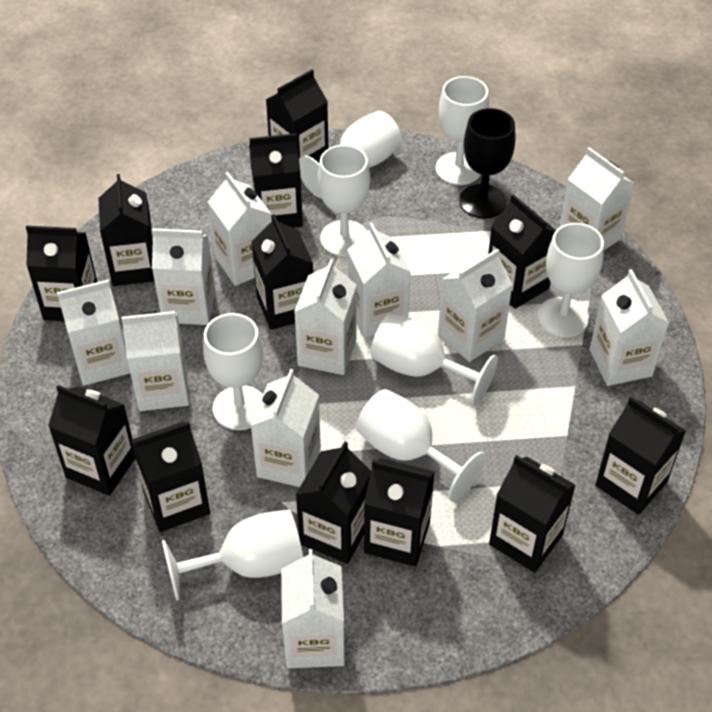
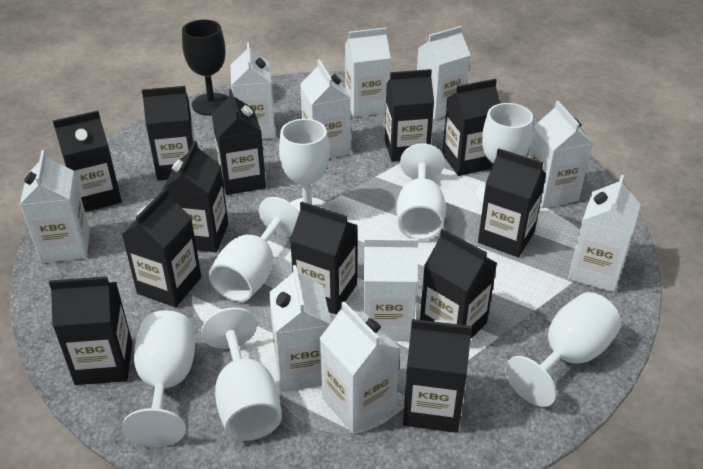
white carton: 11 -> 10
white goblet: 8 -> 7

